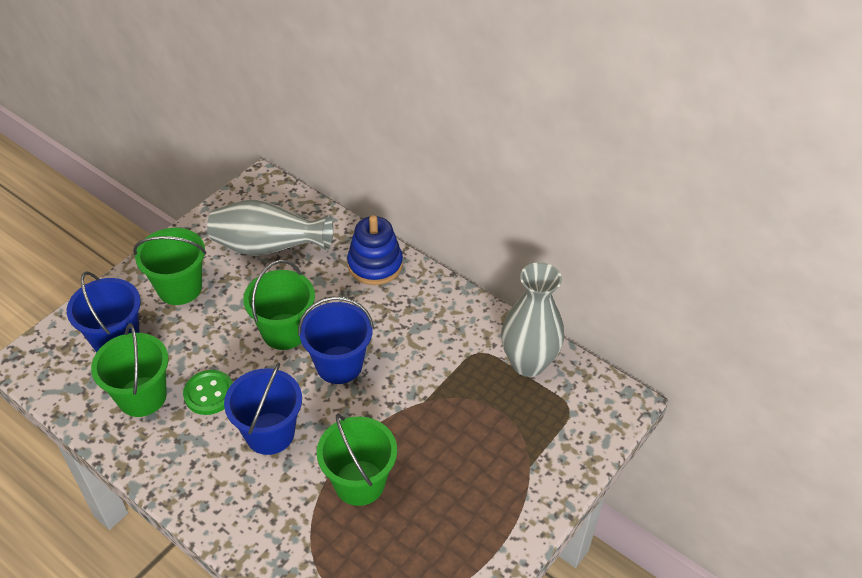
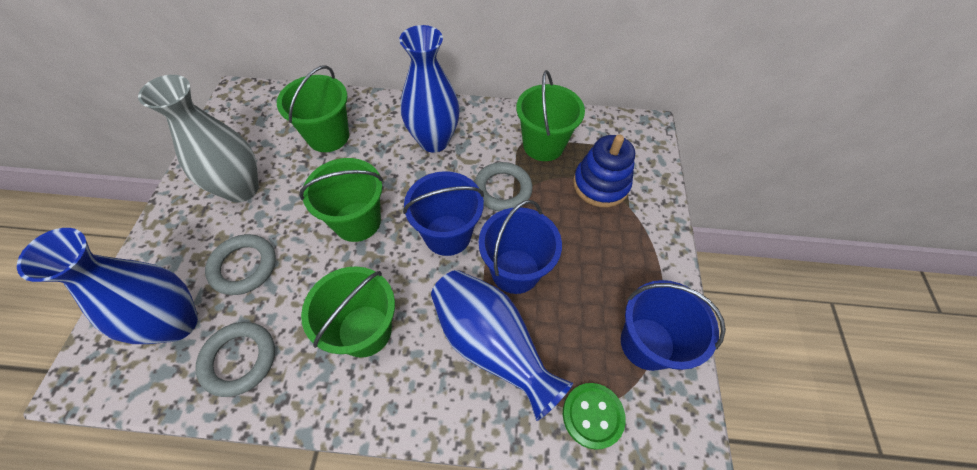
blue vase: 0 -> 3
grey ring: 0 -> 3
grey vase: 2 -> 1

